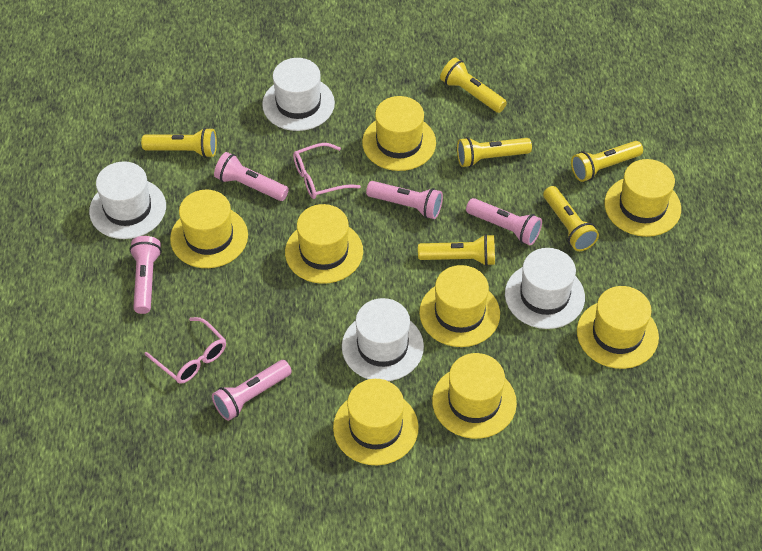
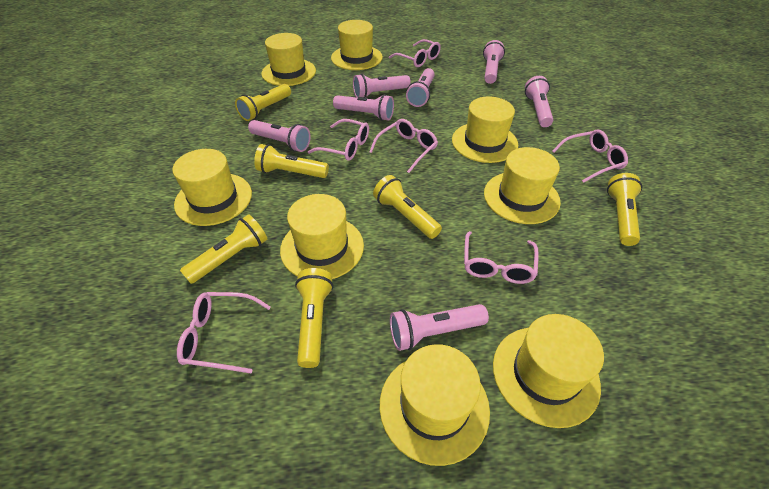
pink flashlight: 5 -> 7
pink glasses: 2 -> 6
white hat: 4 -> 0

